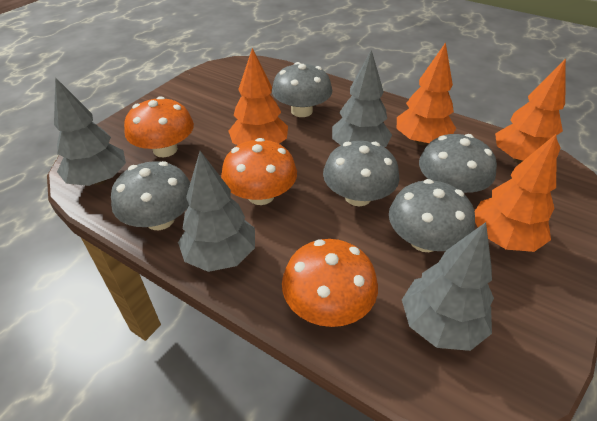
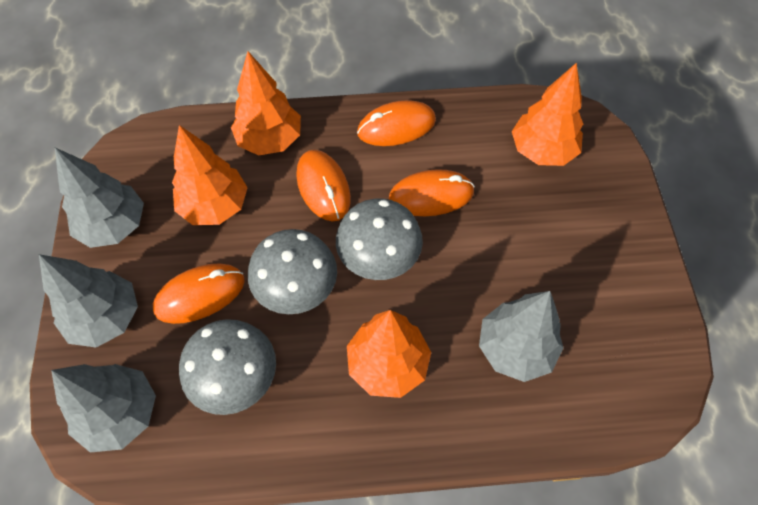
grey mushroom: 5 -> 3
orange mouse: 0 -> 4
orange mushroom: 3 -> 0

